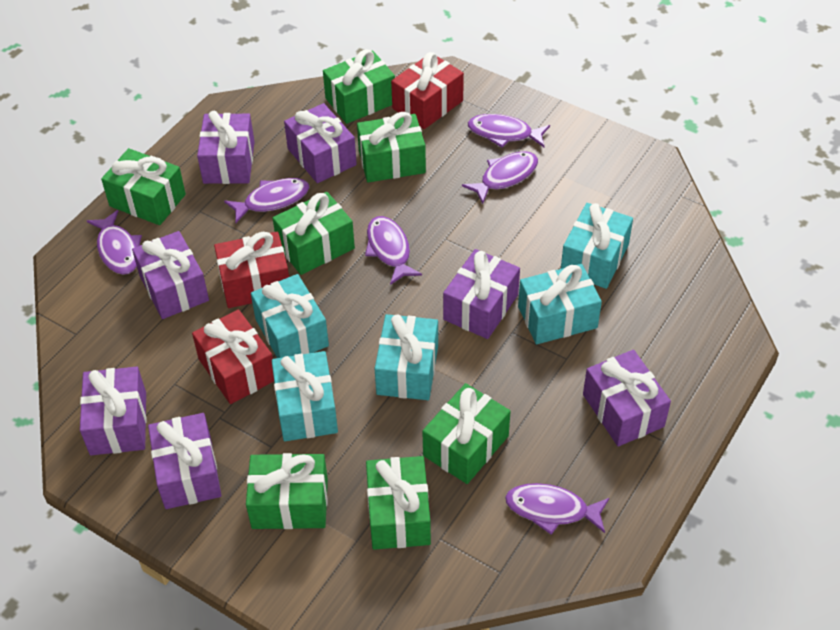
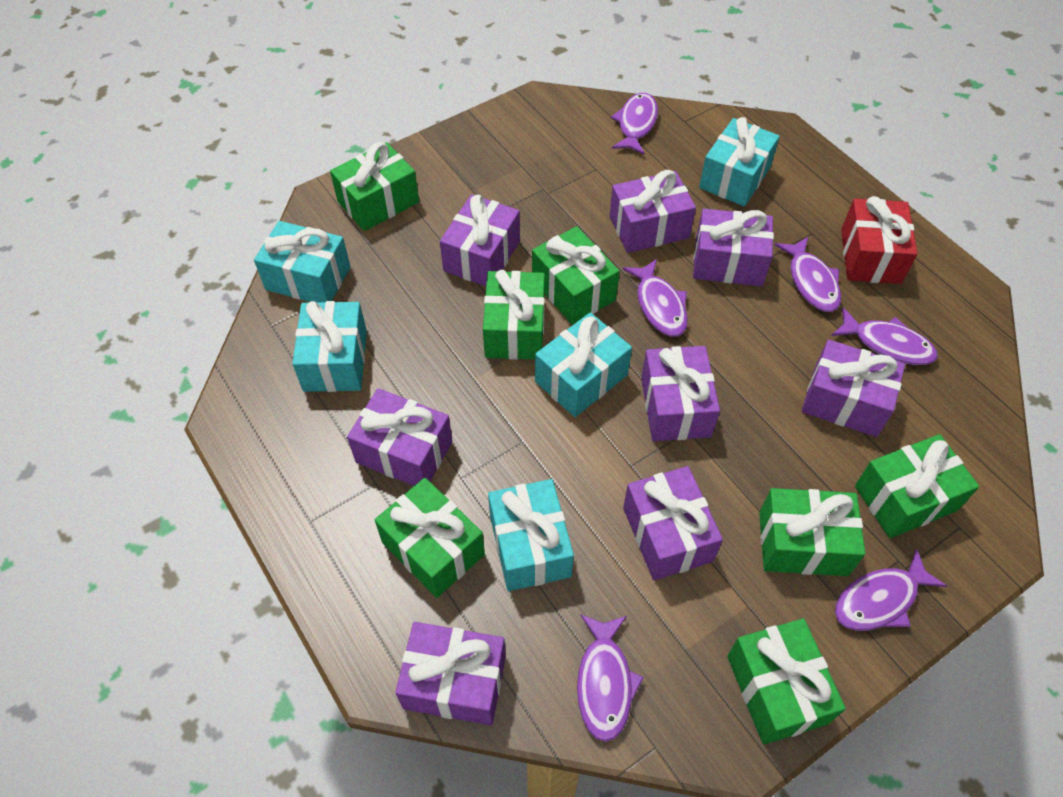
purple gift: 7 -> 8
red gift: 3 -> 1

